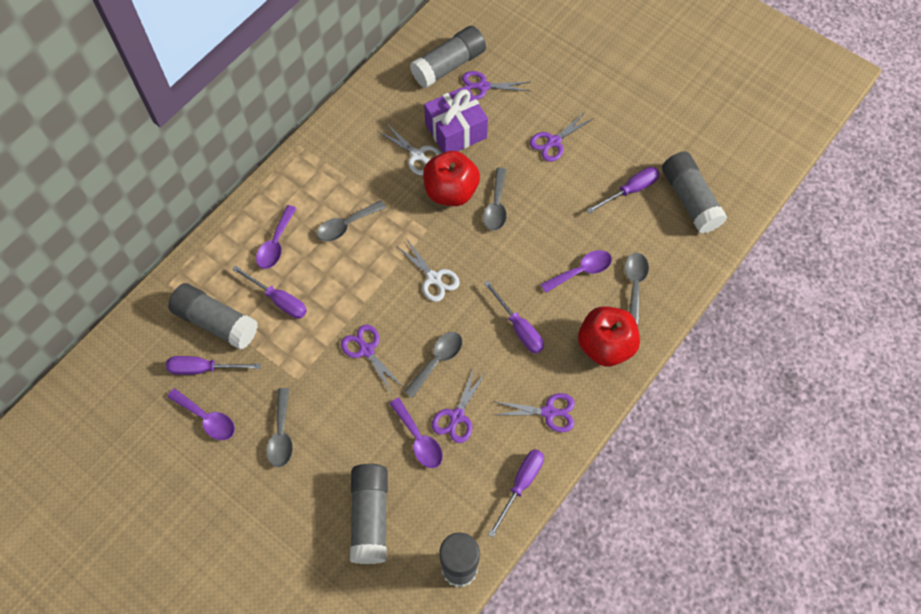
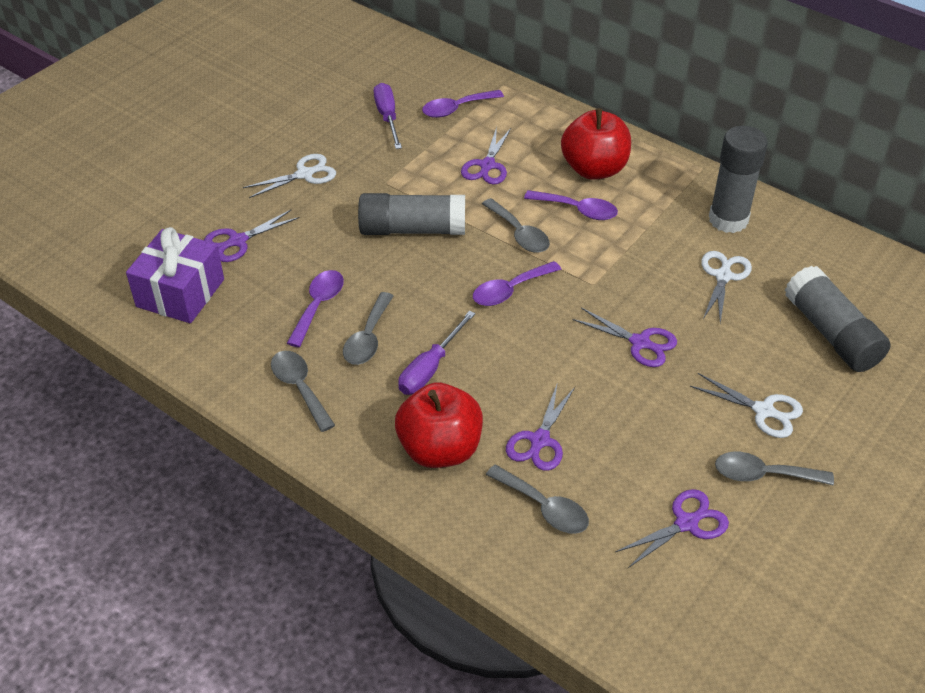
grey glue stick: 5 -> 3
purple screwdriver: 5 -> 2
white scissors: 2 -> 3

